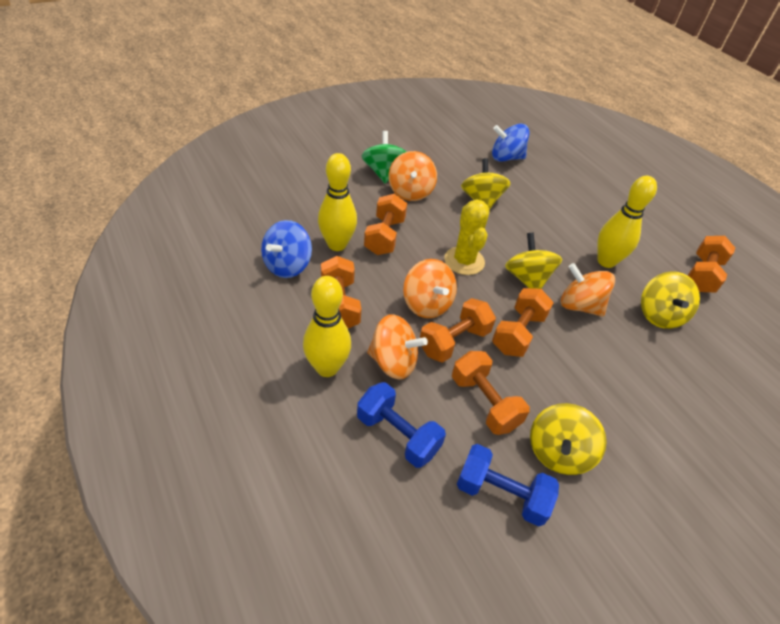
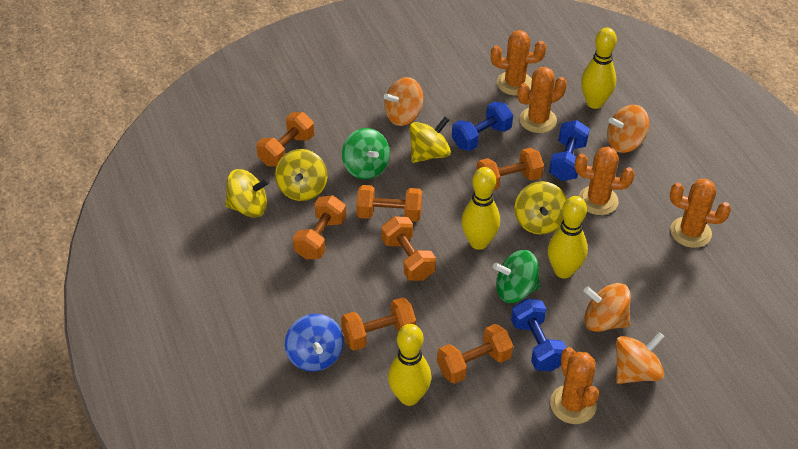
blue dumbbell: 2 -> 3
blue spinning top: 2 -> 1
green spinning top: 1 -> 2
orange cactus: 0 -> 5
orange dumbbell: 6 -> 7
yellow bowling pin: 3 -> 4
yellow cactus: 1 -> 0

